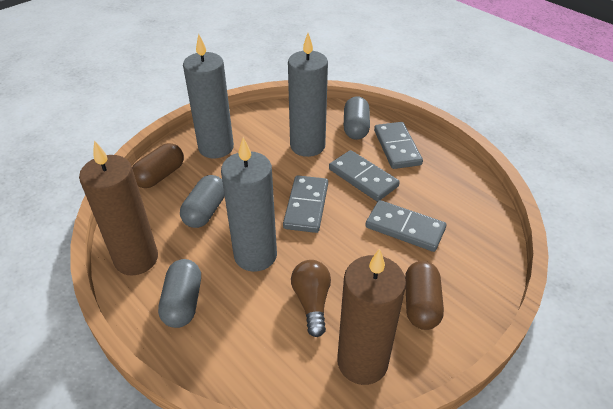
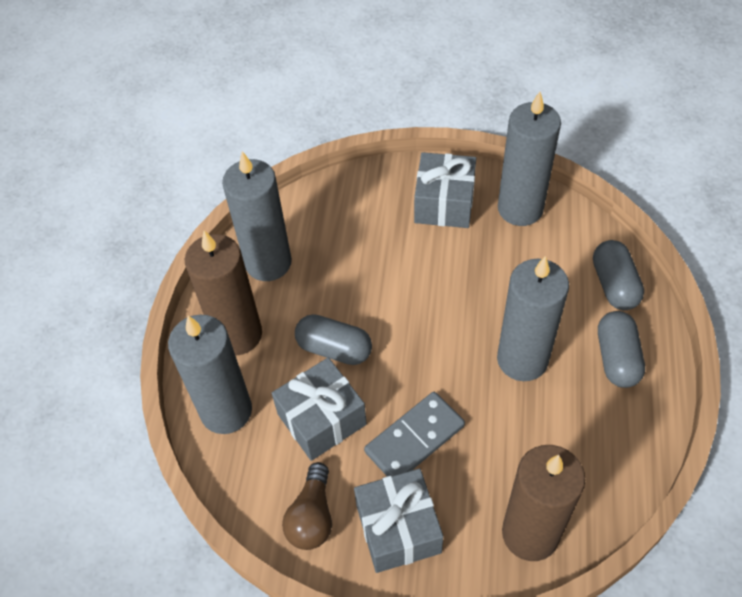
brown capsule: 2 -> 0
grey candle: 3 -> 4
grey domino: 4 -> 1
grey gift: 0 -> 3

